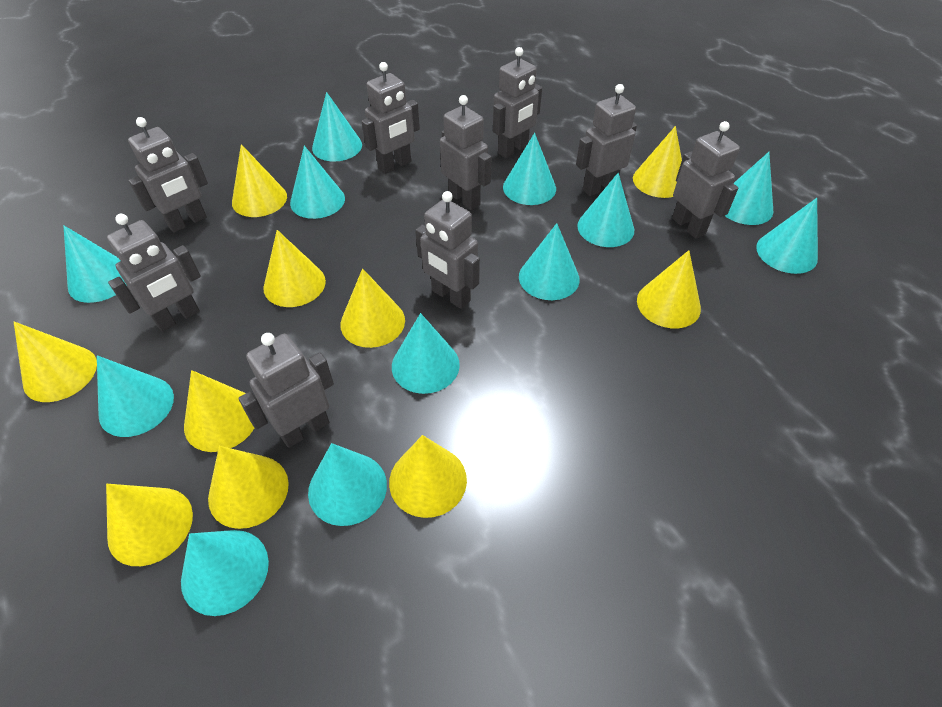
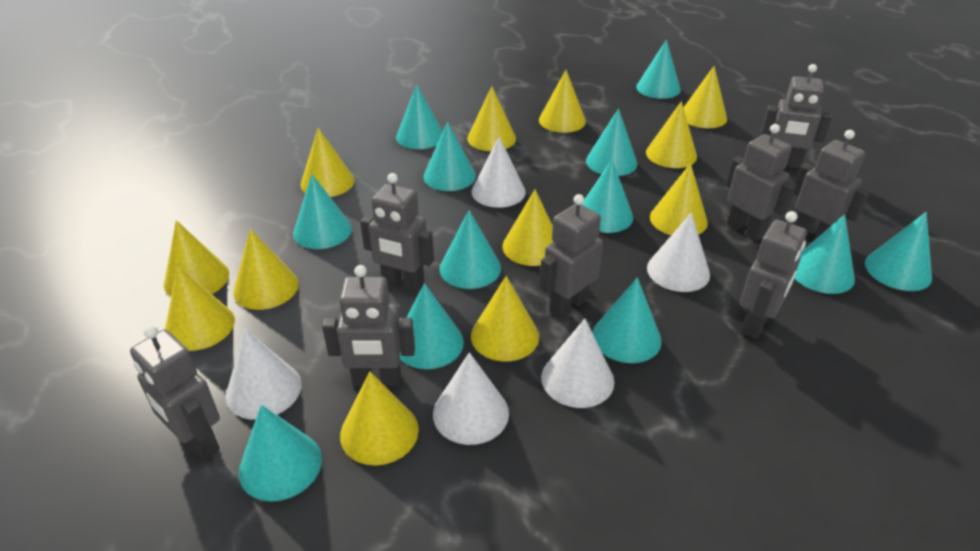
grey robot: 9 -> 8
white cone: 0 -> 5
yellow cone: 10 -> 12

